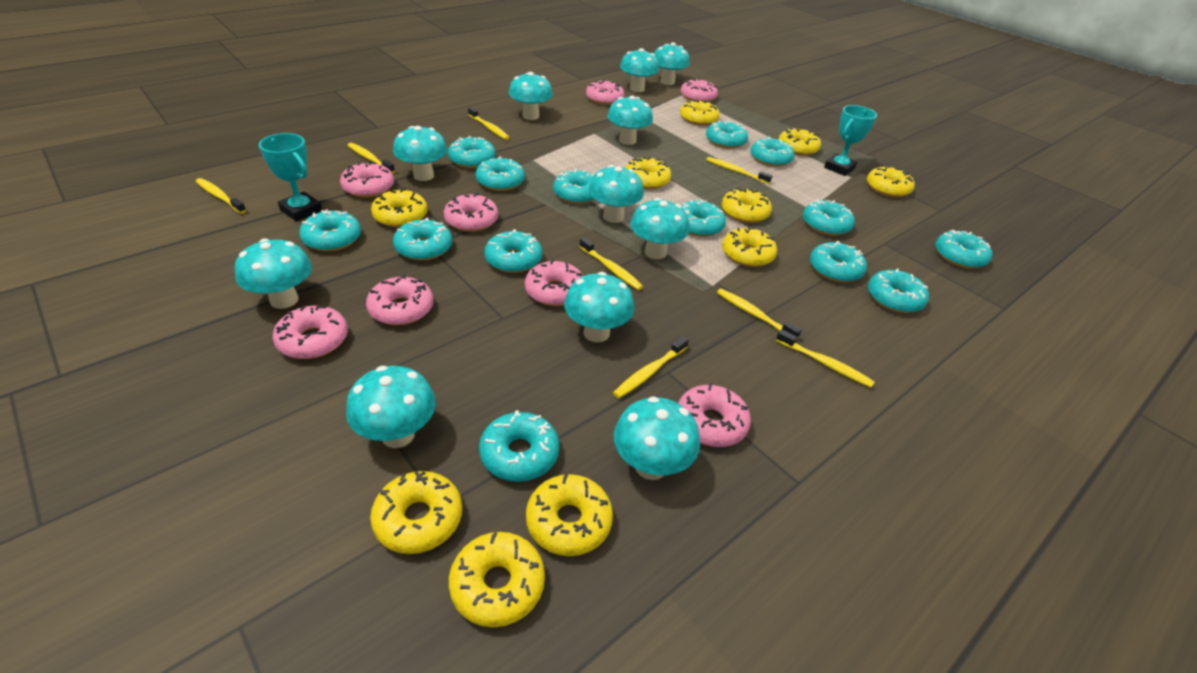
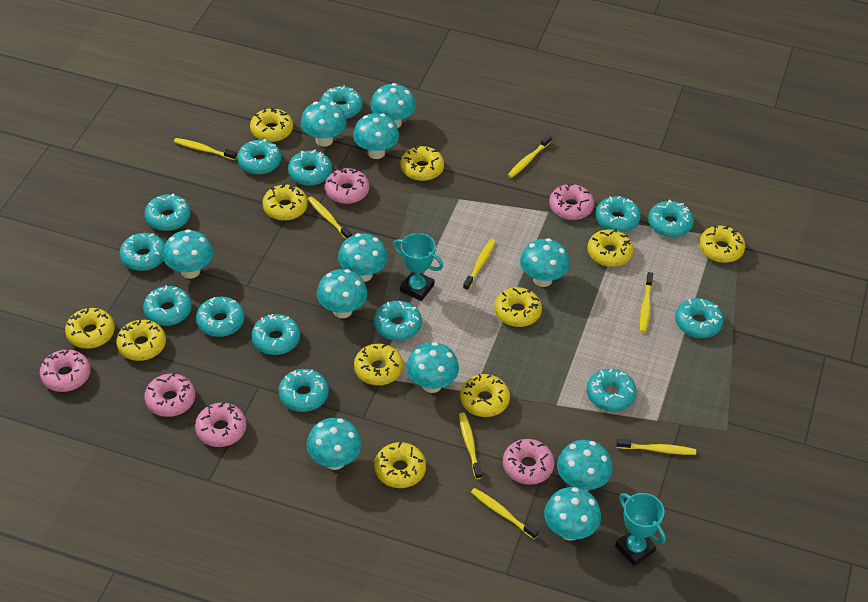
pink donut: 8 -> 6
yellow donut: 10 -> 11

